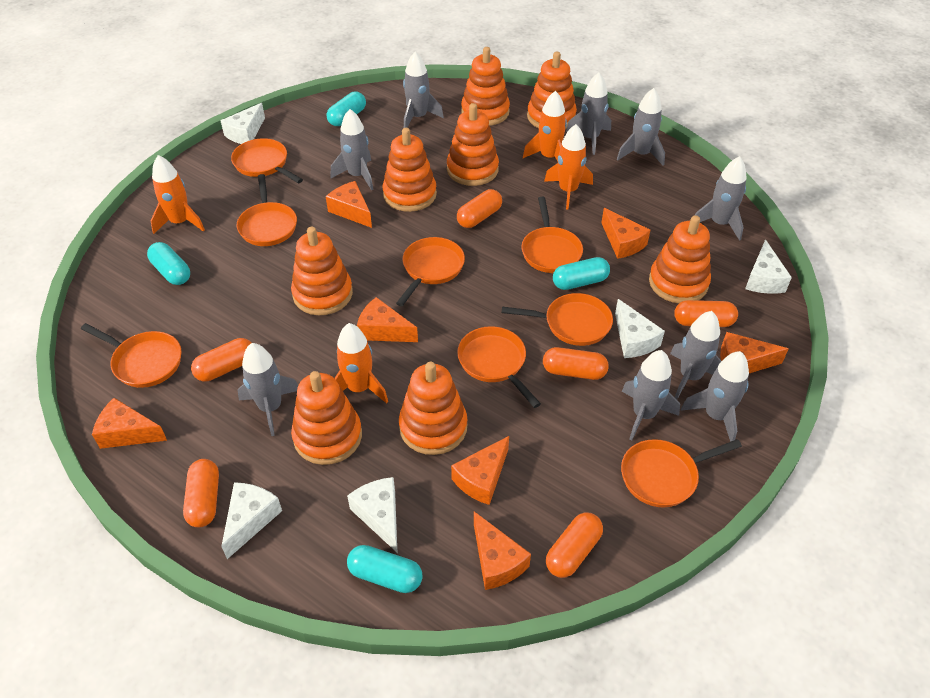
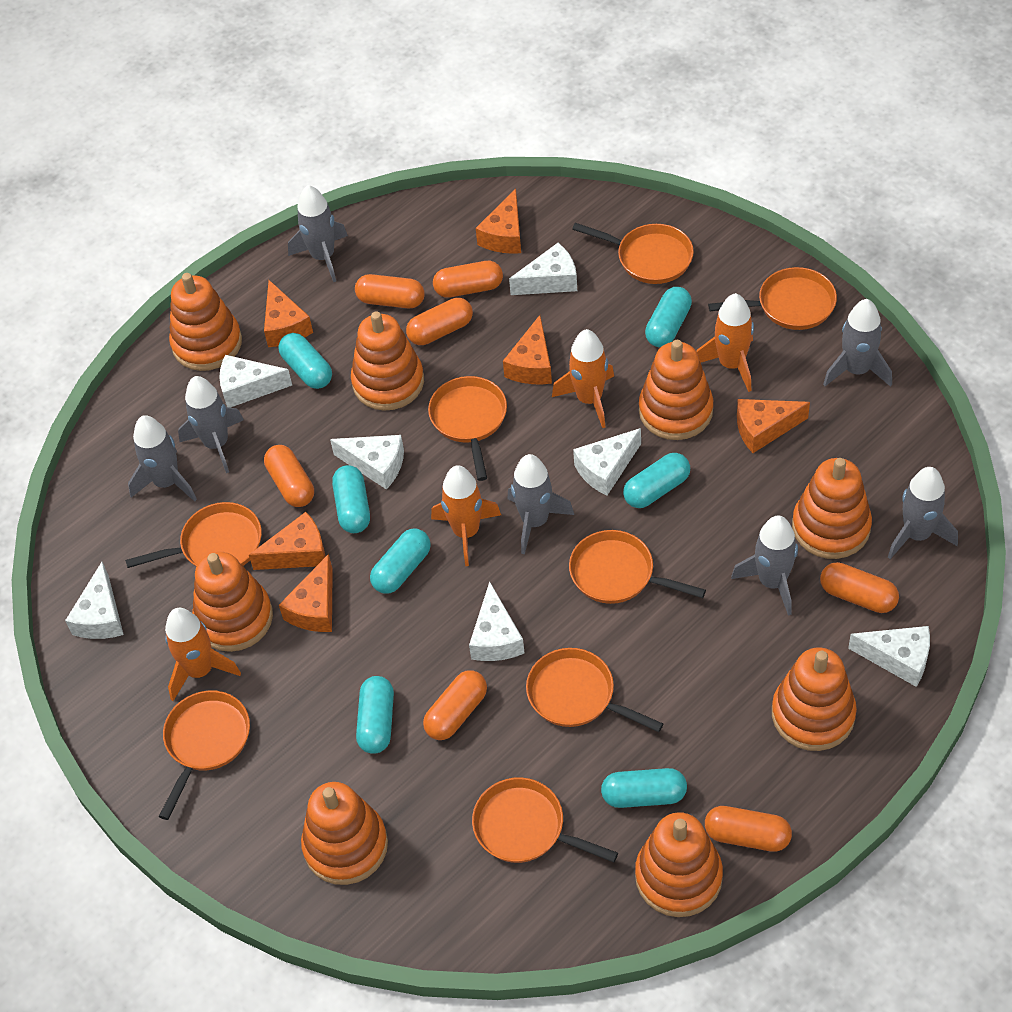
grey rocket: 9 -> 7
orange capsule: 6 -> 7
orange cheese: 7 -> 6
turquoise capsule: 4 -> 7
white cheese: 5 -> 7

